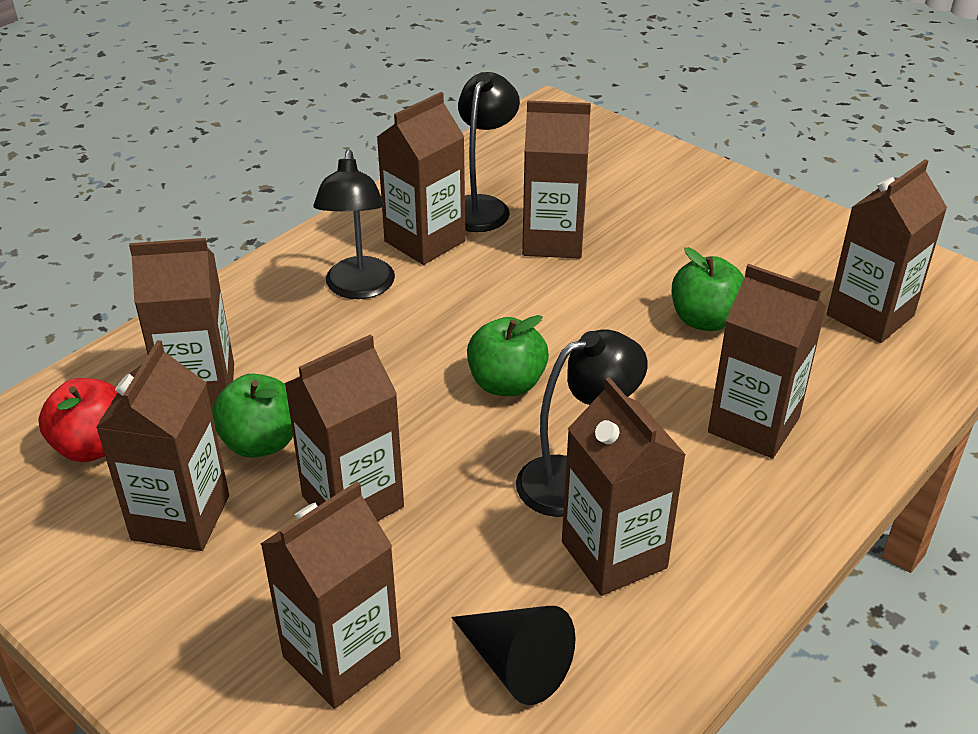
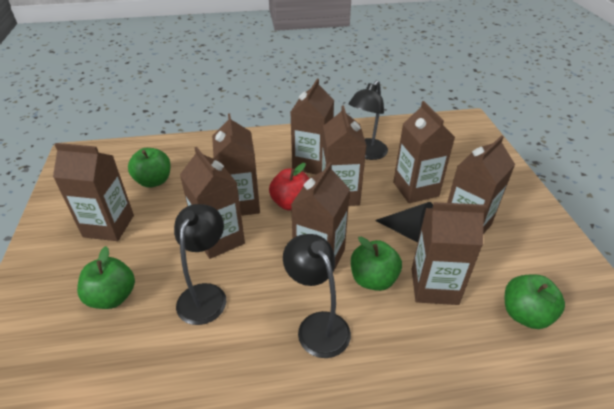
green apple: 3 -> 4

